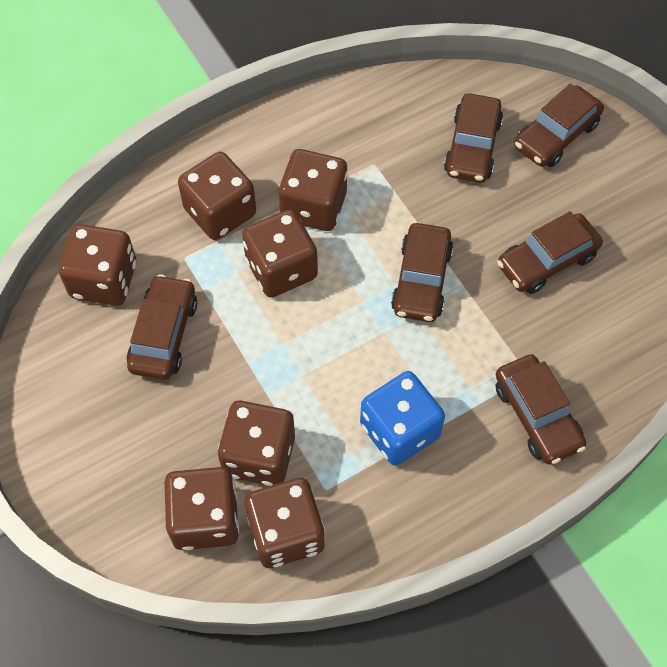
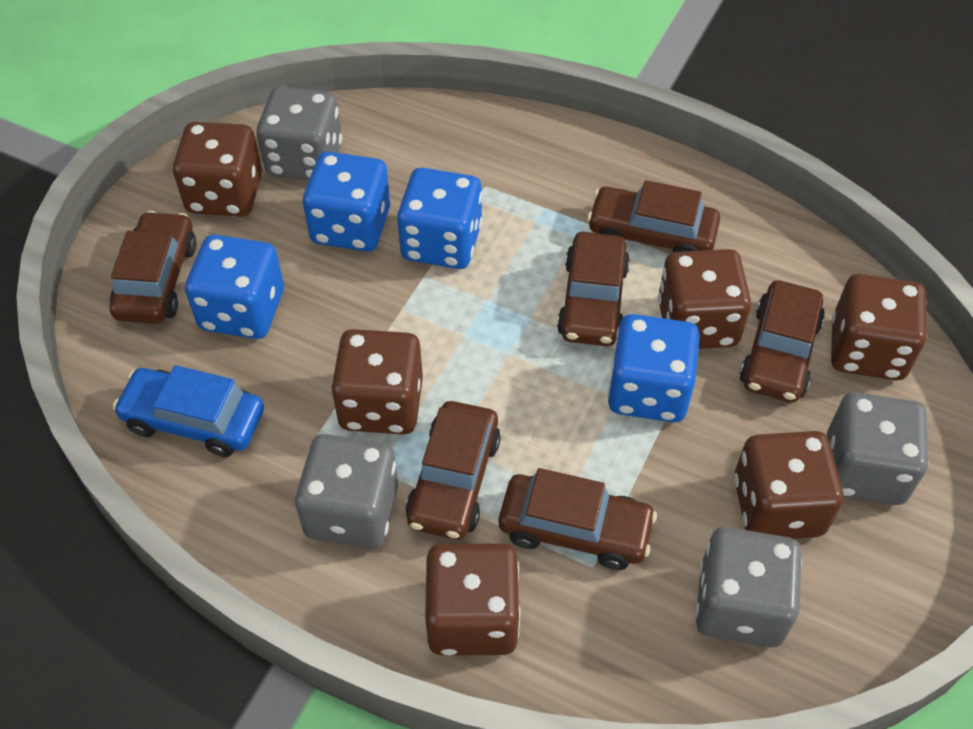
blue car: 0 -> 1
blue dice: 1 -> 4
brown dice: 7 -> 6
grey dice: 0 -> 4

